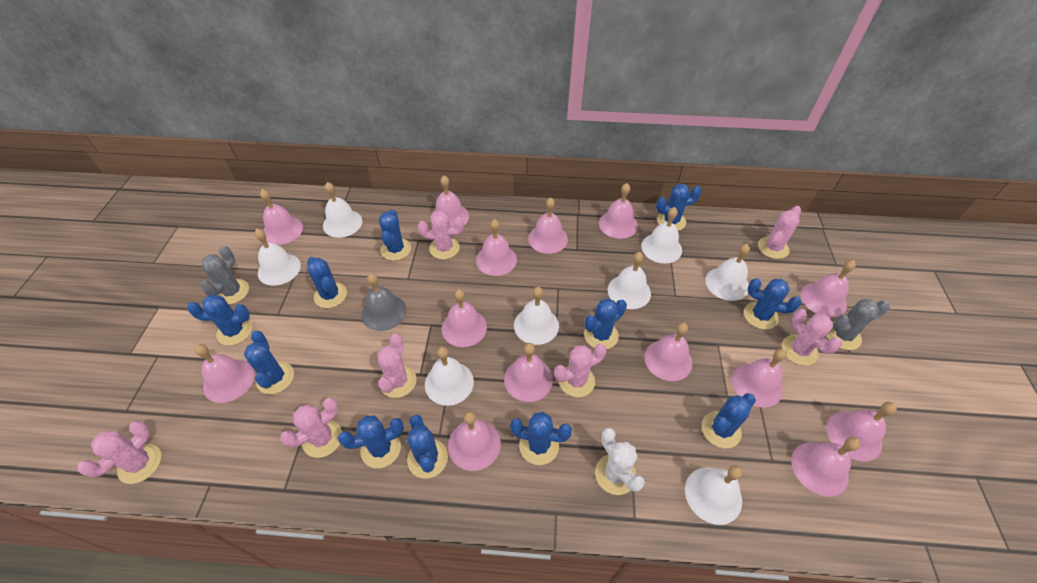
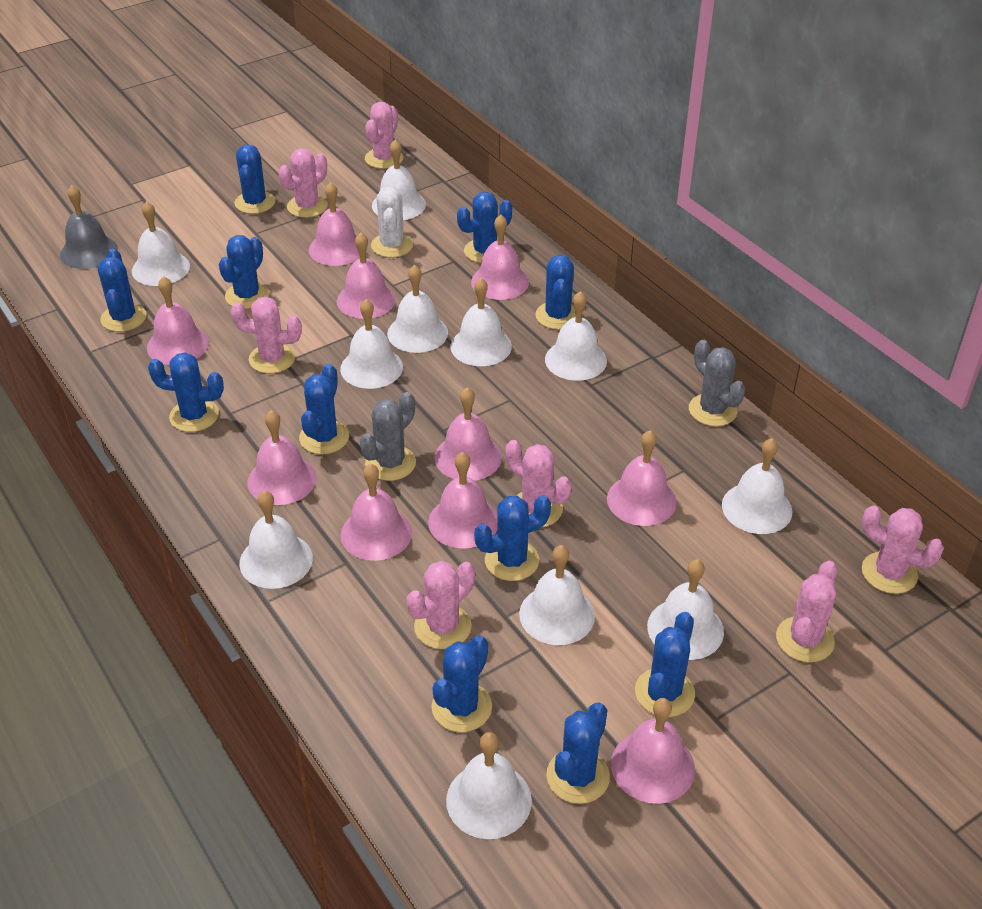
pink bell: 14 -> 10
white bell: 8 -> 11

